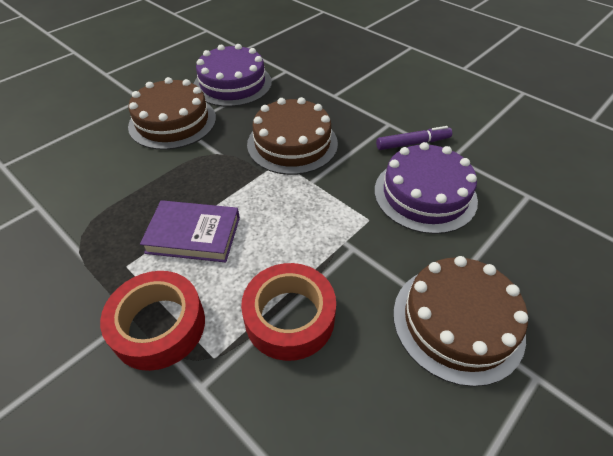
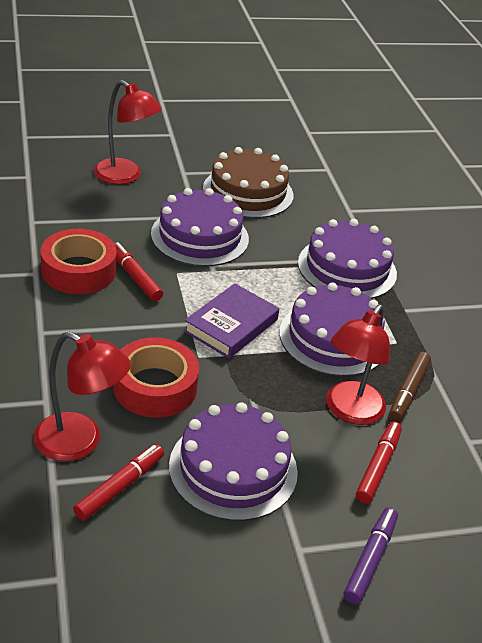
brown cake: 3 -> 1
brown marker: 0 -> 1
purple cake: 2 -> 4
red lamp: 0 -> 3
red marker: 0 -> 3

